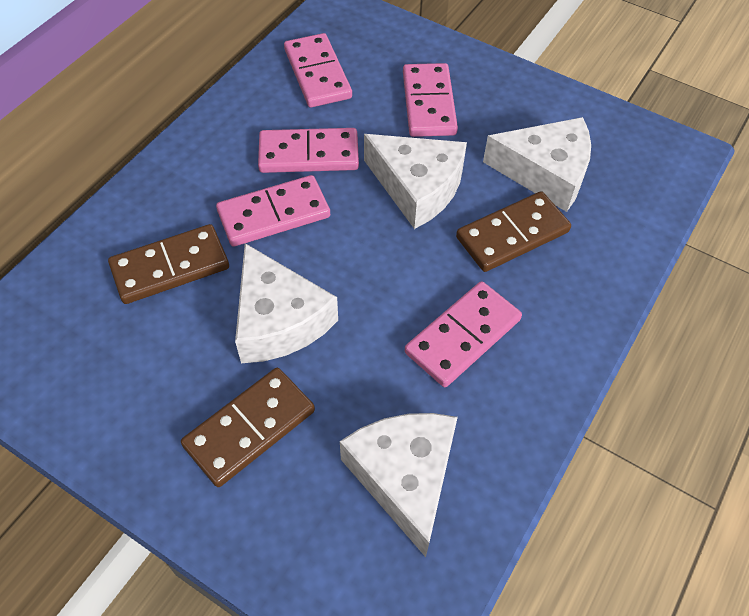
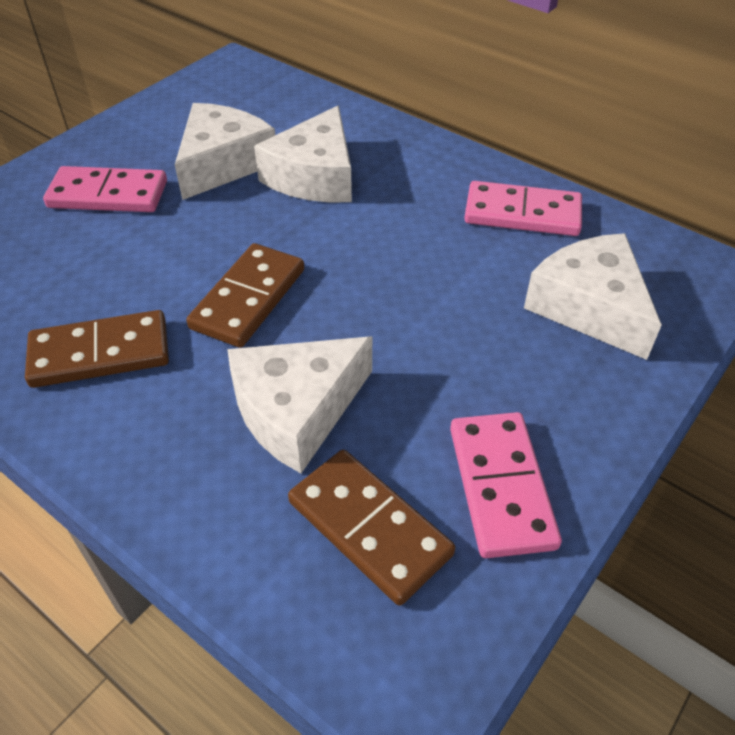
pink domino: 5 -> 3

